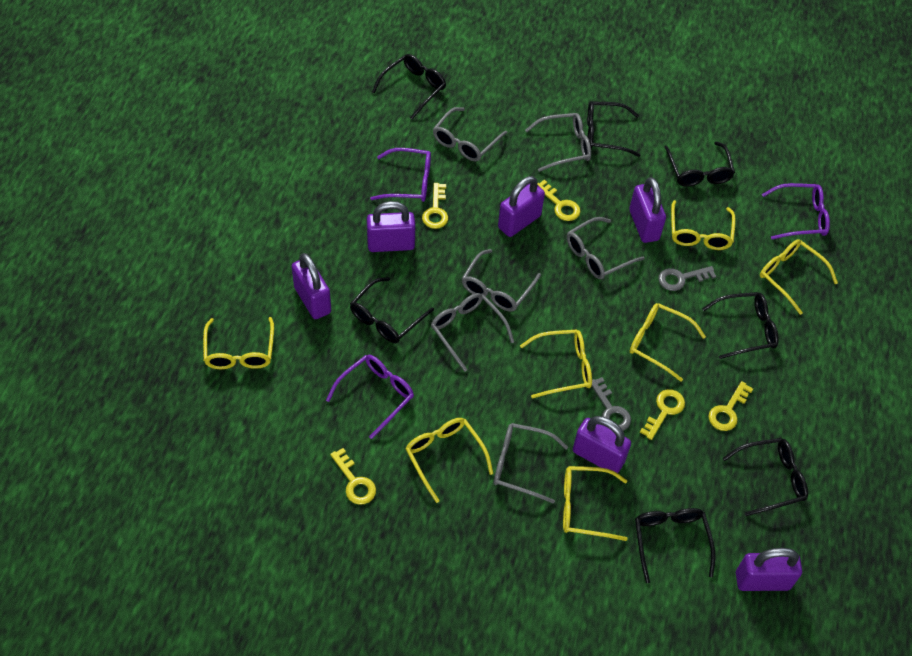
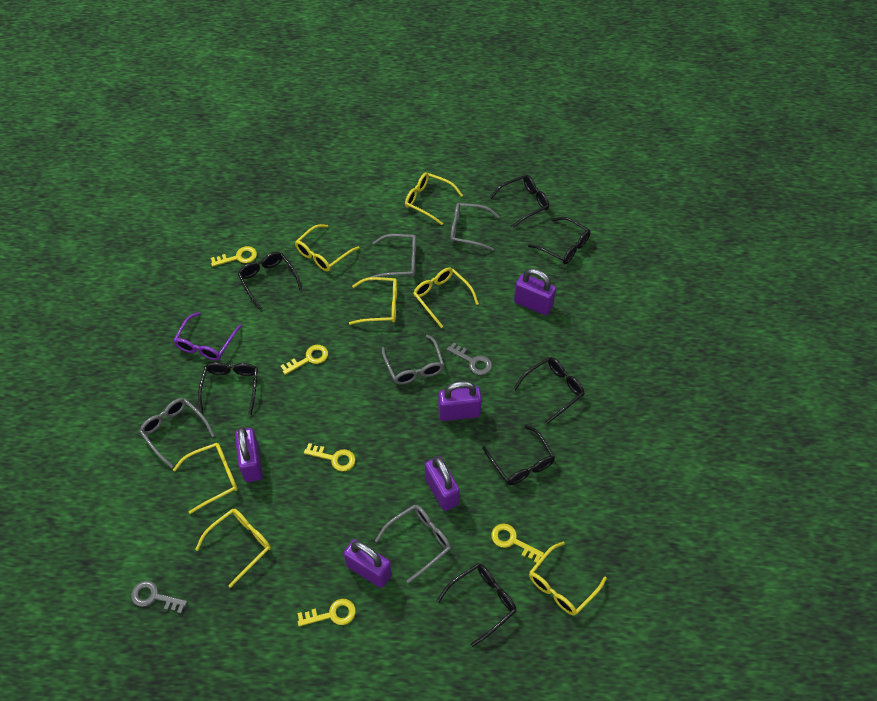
grey glasses: 6 -> 5
purple glasses: 3 -> 1
purple padlock: 6 -> 5

